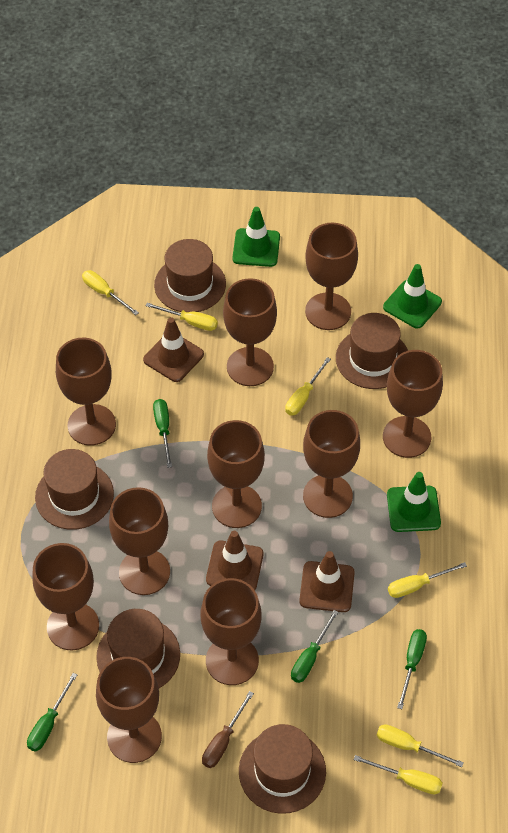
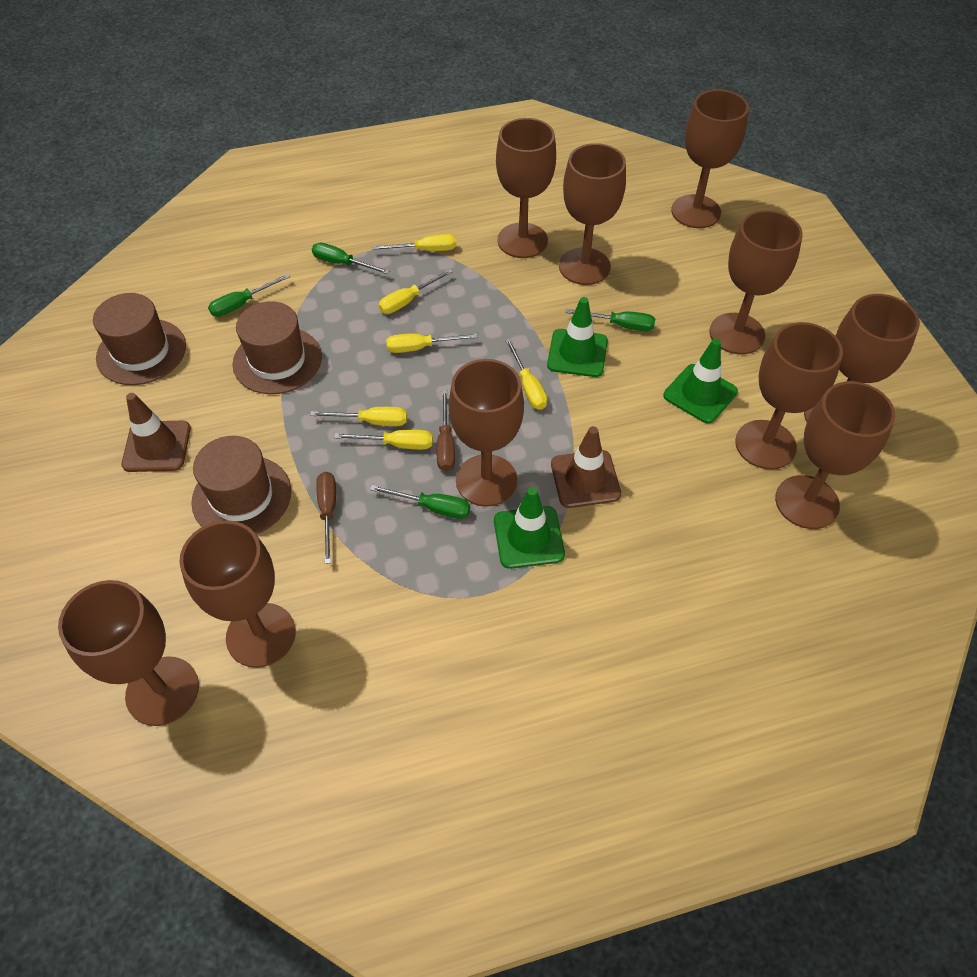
brown hat: 5 -> 3
brown screwdriver: 1 -> 2
brown traffic cone: 3 -> 2

